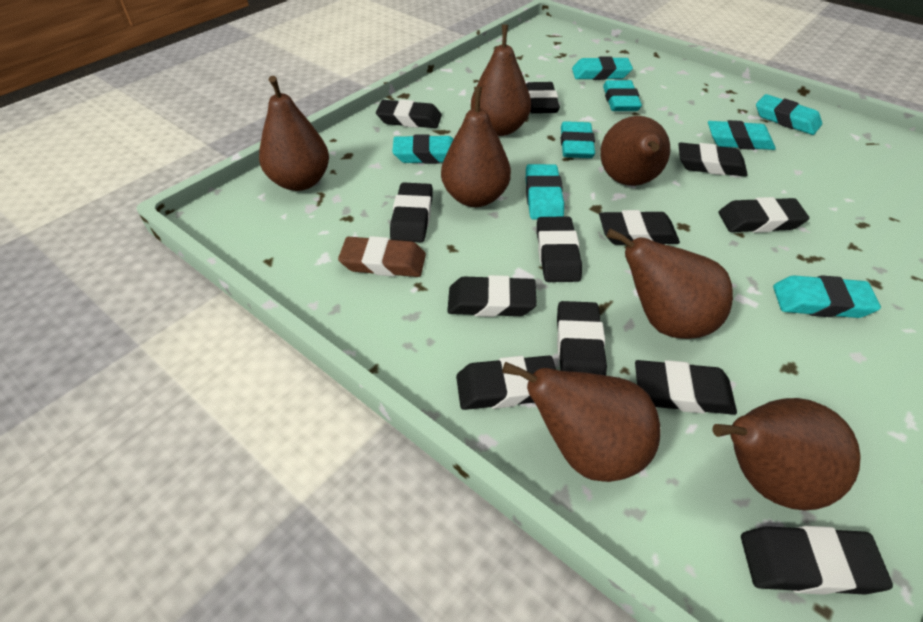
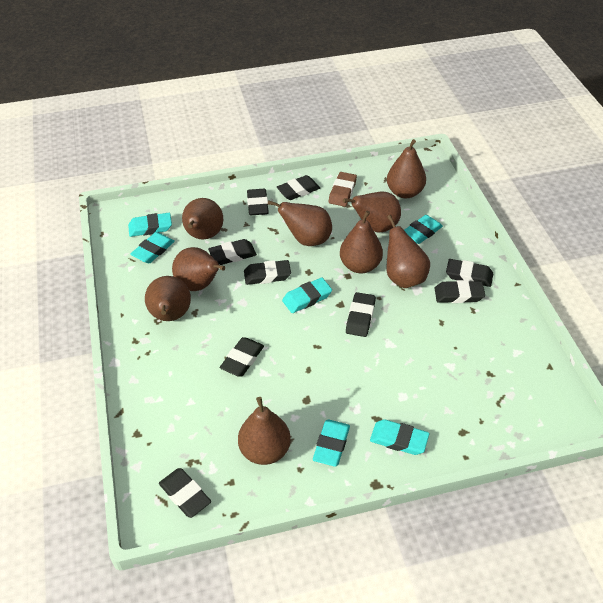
black eraser: 12 -> 9
brown pear: 7 -> 9
turquoise eraser: 8 -> 6

